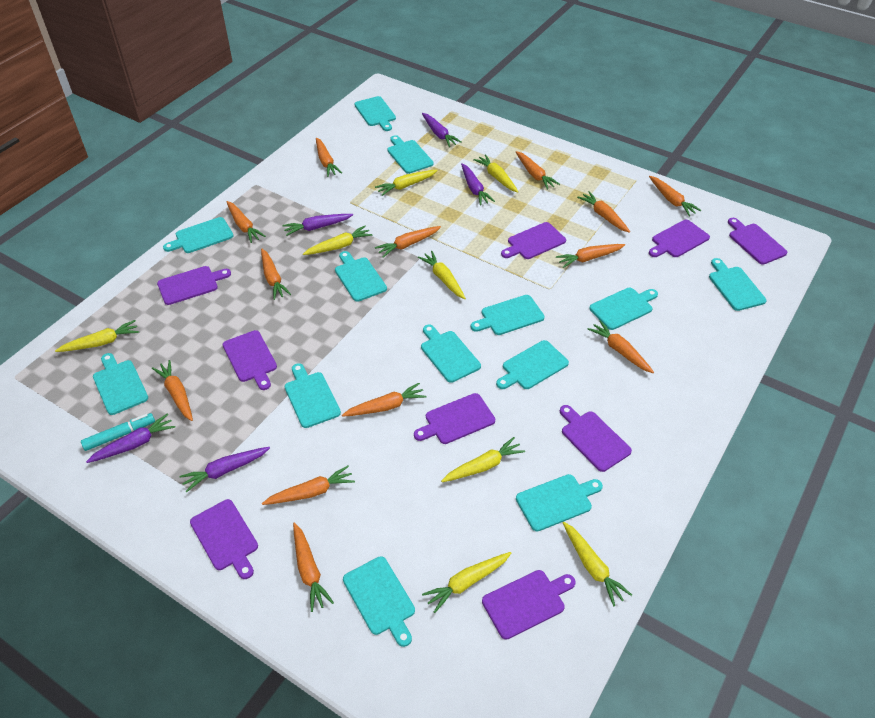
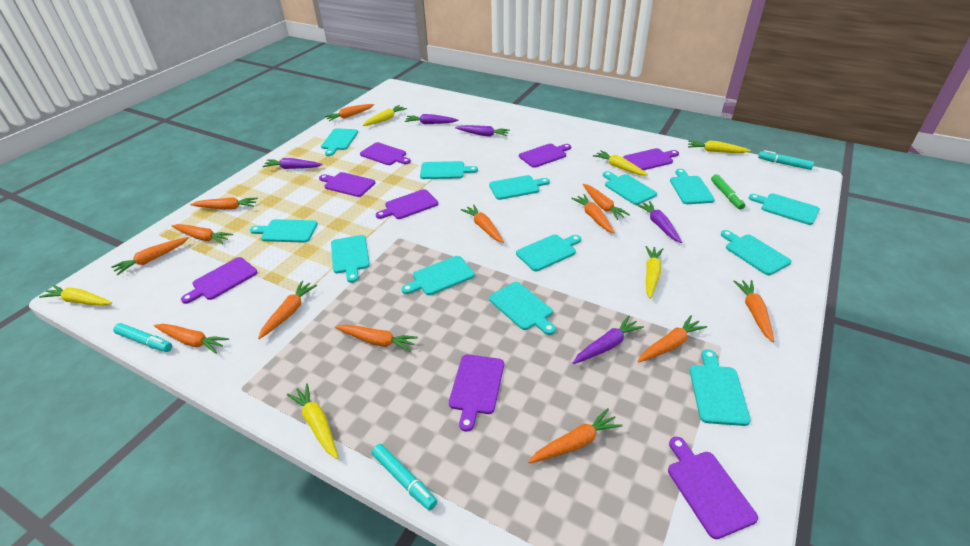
green marker: 0 -> 1
purple cutting board: 9 -> 8
turquoise marker: 1 -> 3
yellow carrot: 8 -> 6

